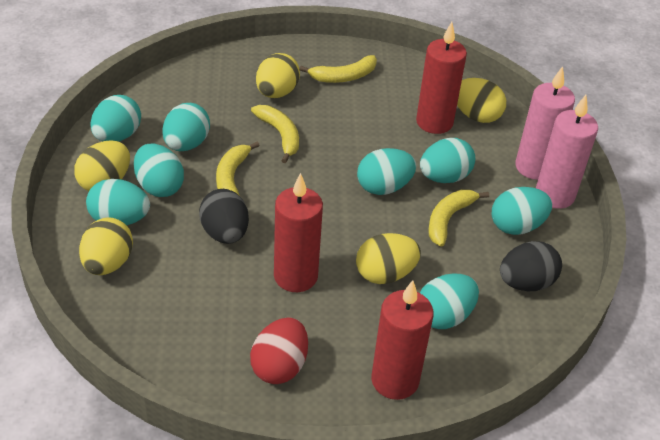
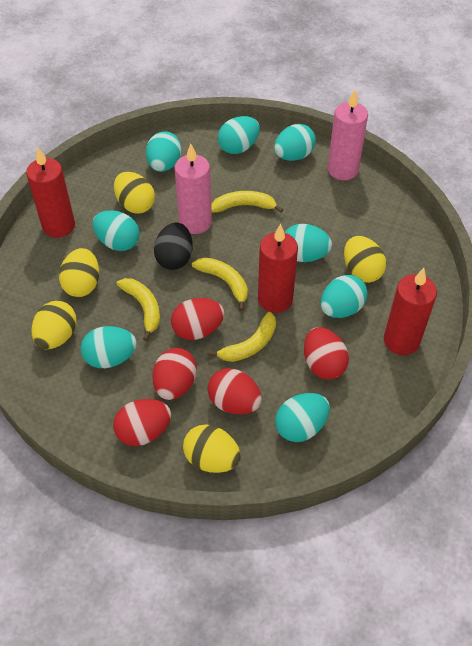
black egg: 2 -> 1
red egg: 1 -> 5

